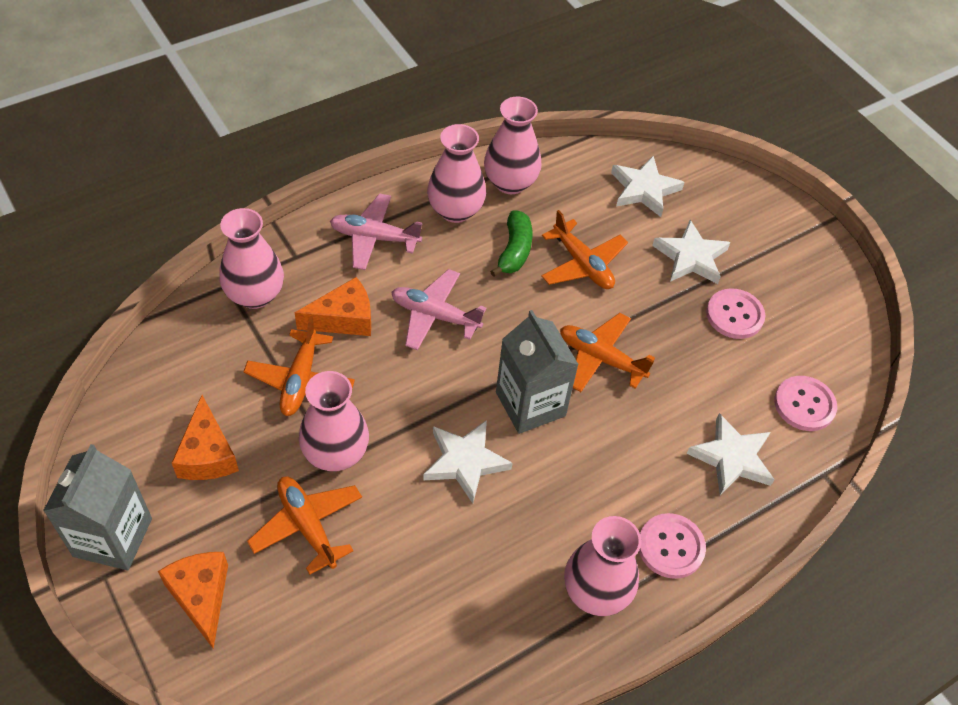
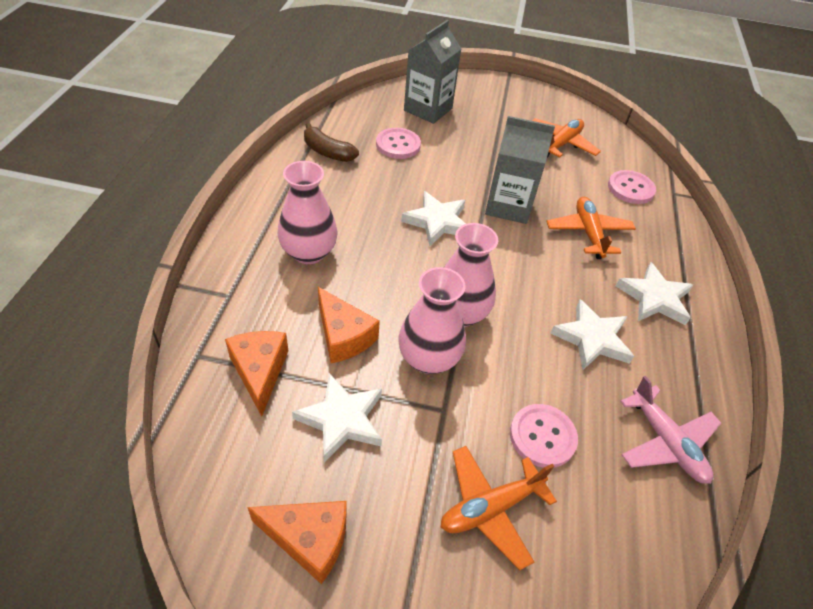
brown banana: 0 -> 1
green banana: 1 -> 0
orange plane: 4 -> 3
pink plane: 2 -> 1
pink vase: 5 -> 3

